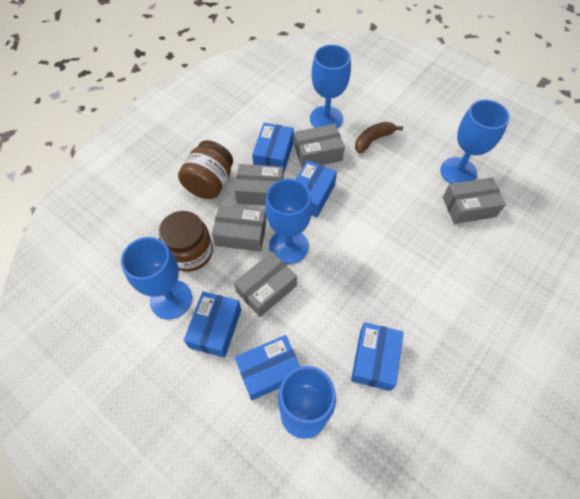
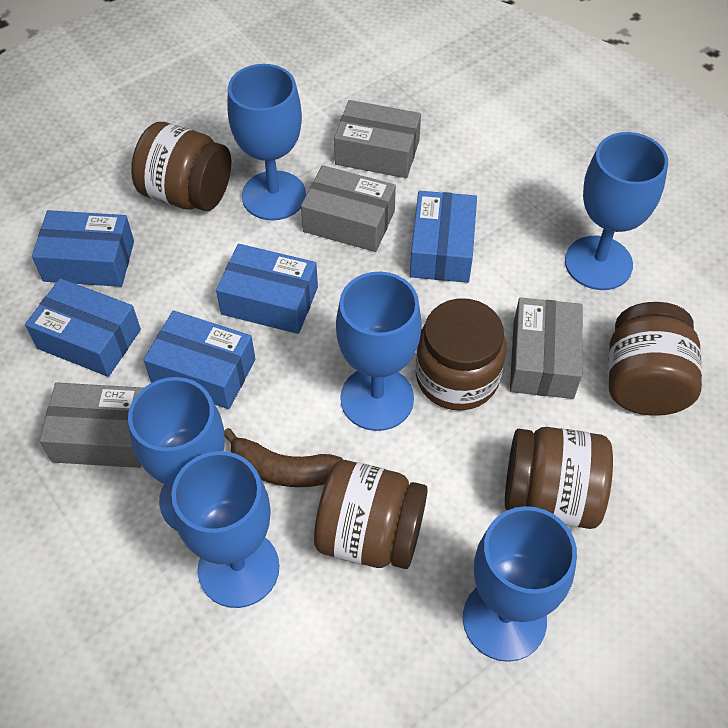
blue goblet: 5 -> 6
brown jar: 2 -> 5
grey box: 5 -> 4

